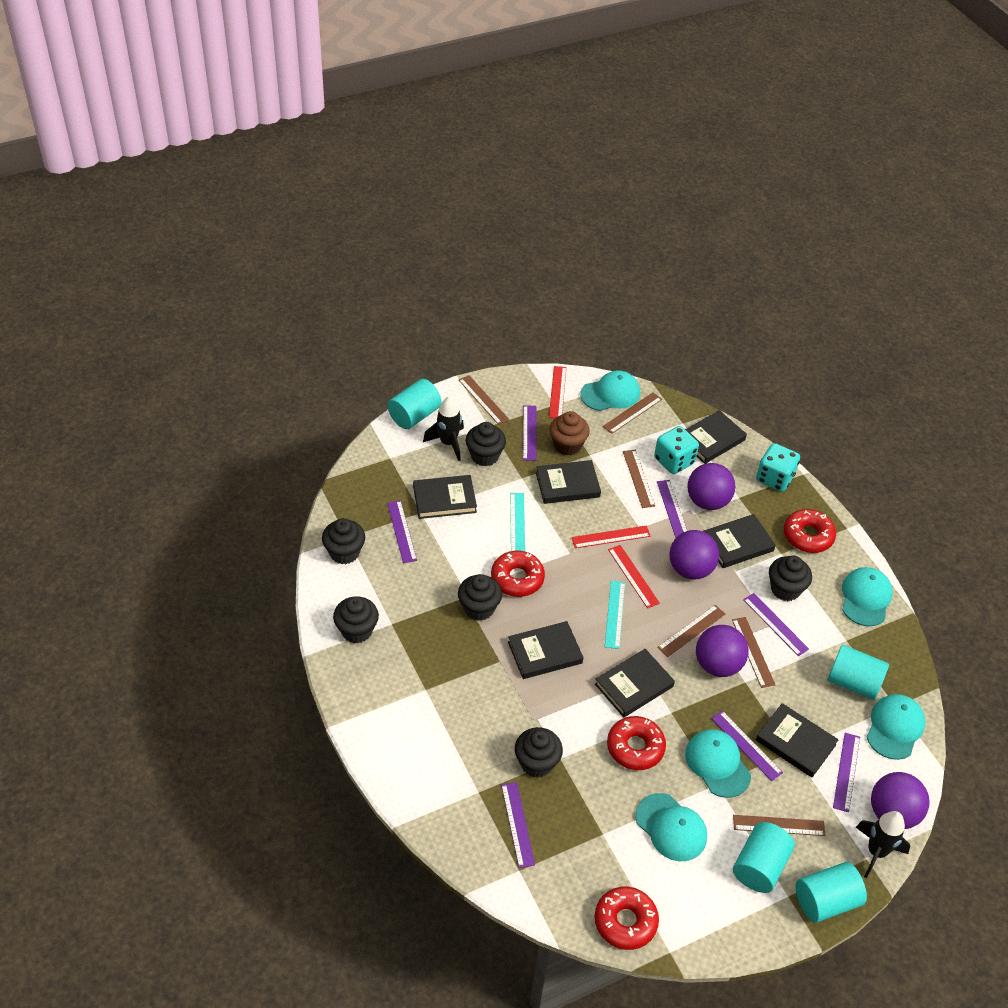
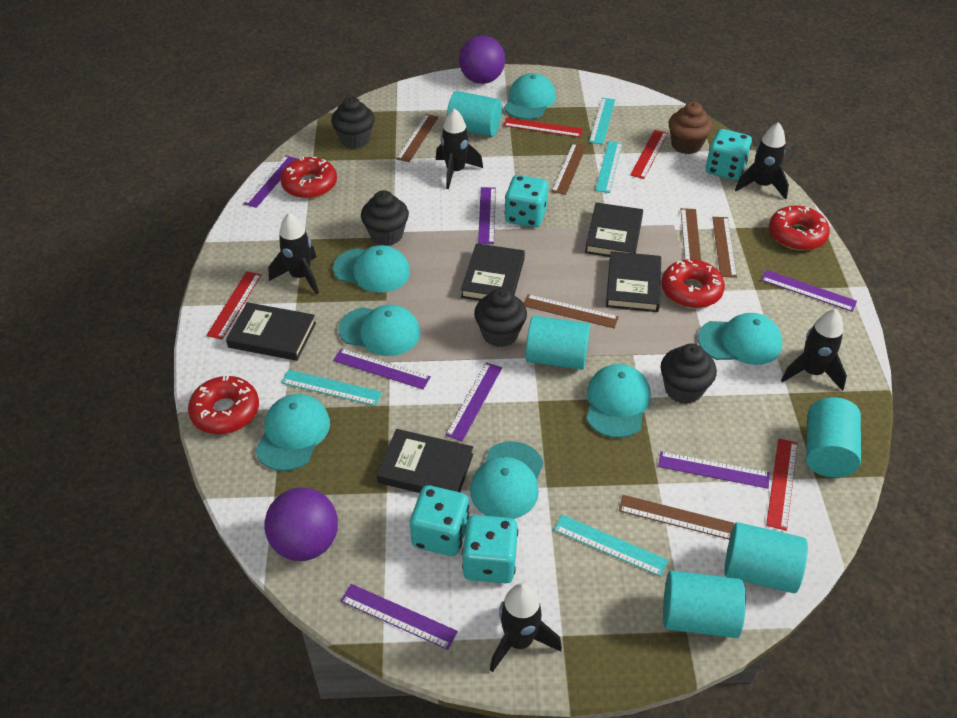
black book: 7 -> 5
black cupcake: 6 -> 4
black rocket: 2 -> 5
purple ball: 4 -> 2
red ruler: 3 -> 4
turquoise cap: 5 -> 7
turquoise cylinder: 4 -> 5
turquoise dice: 2 -> 4
turquoise ruler: 2 -> 4

